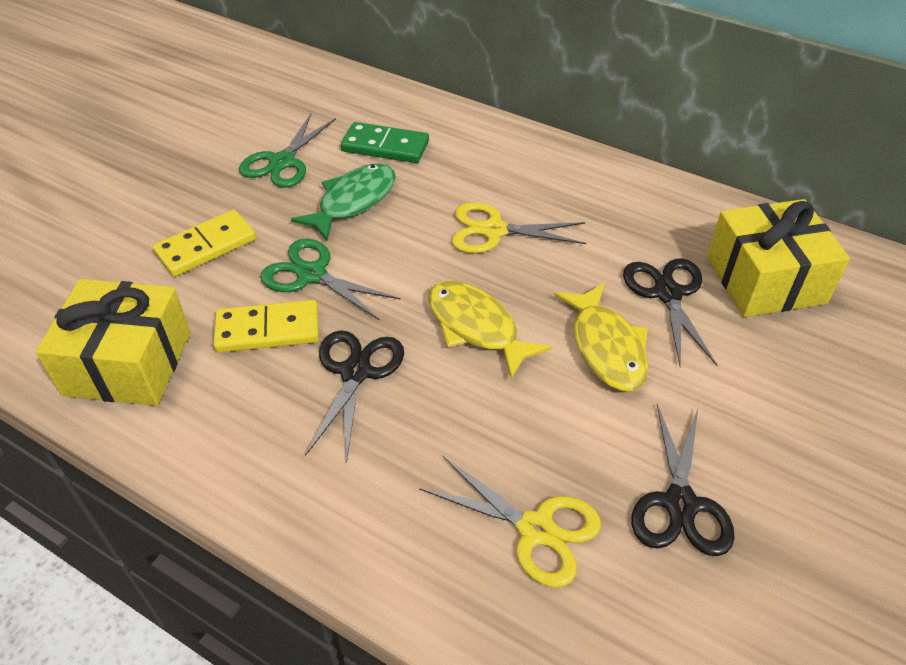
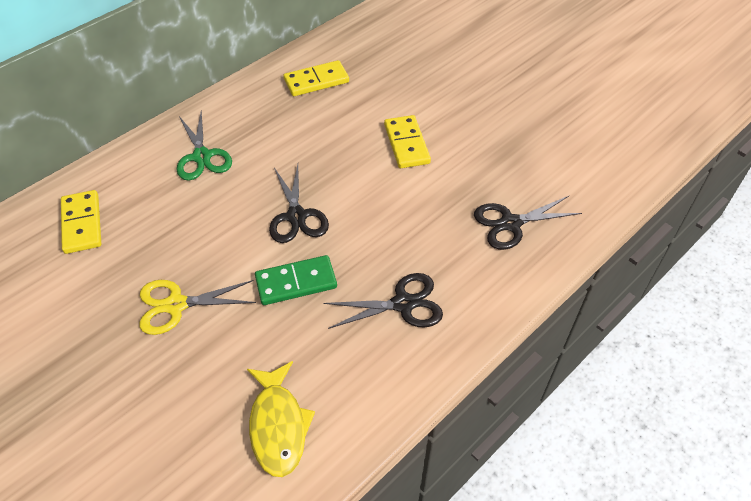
green fish: 1 -> 0
green scissors: 2 -> 1
yellow domino: 2 -> 3
yellow fish: 2 -> 1
yellow gift: 2 -> 0
yellow scissors: 2 -> 1

